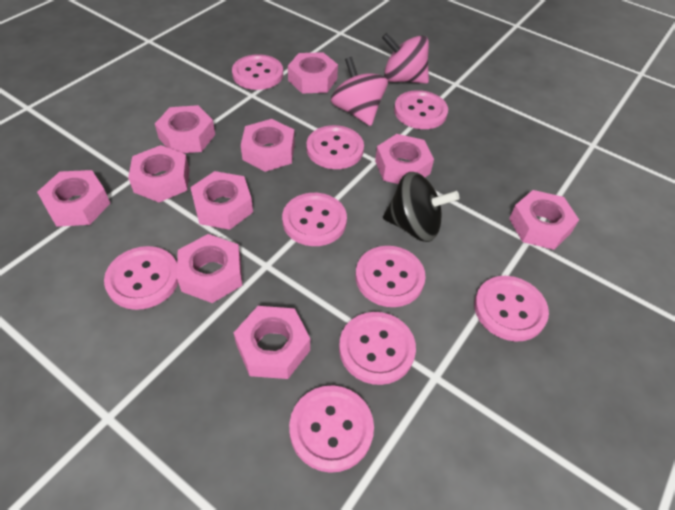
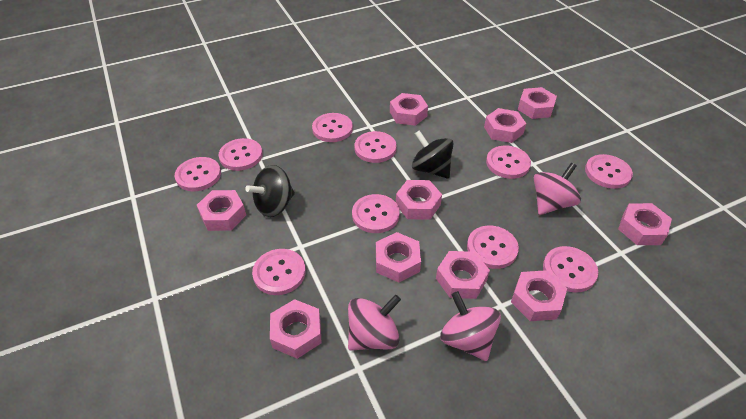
black spinning top: 1 -> 2
pink button: 9 -> 10
pink spinning top: 2 -> 3

